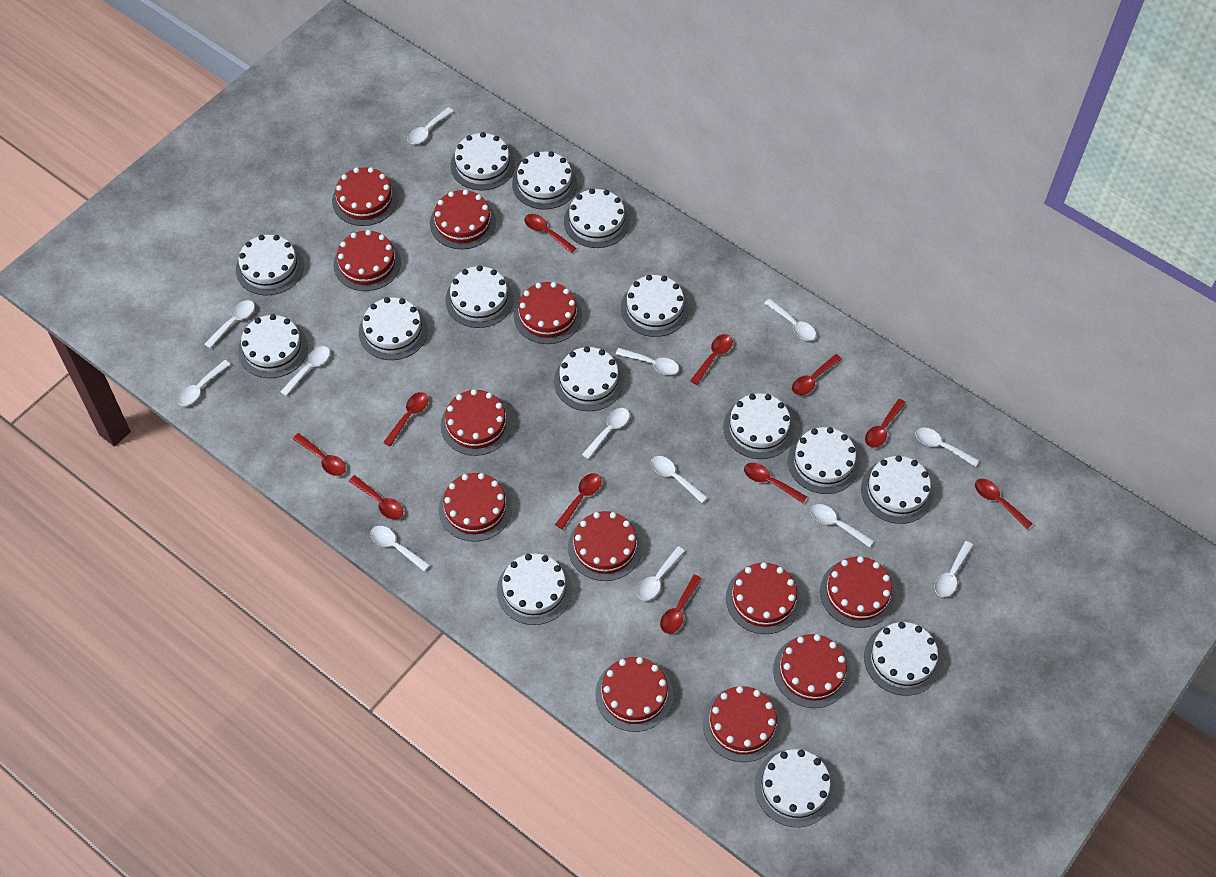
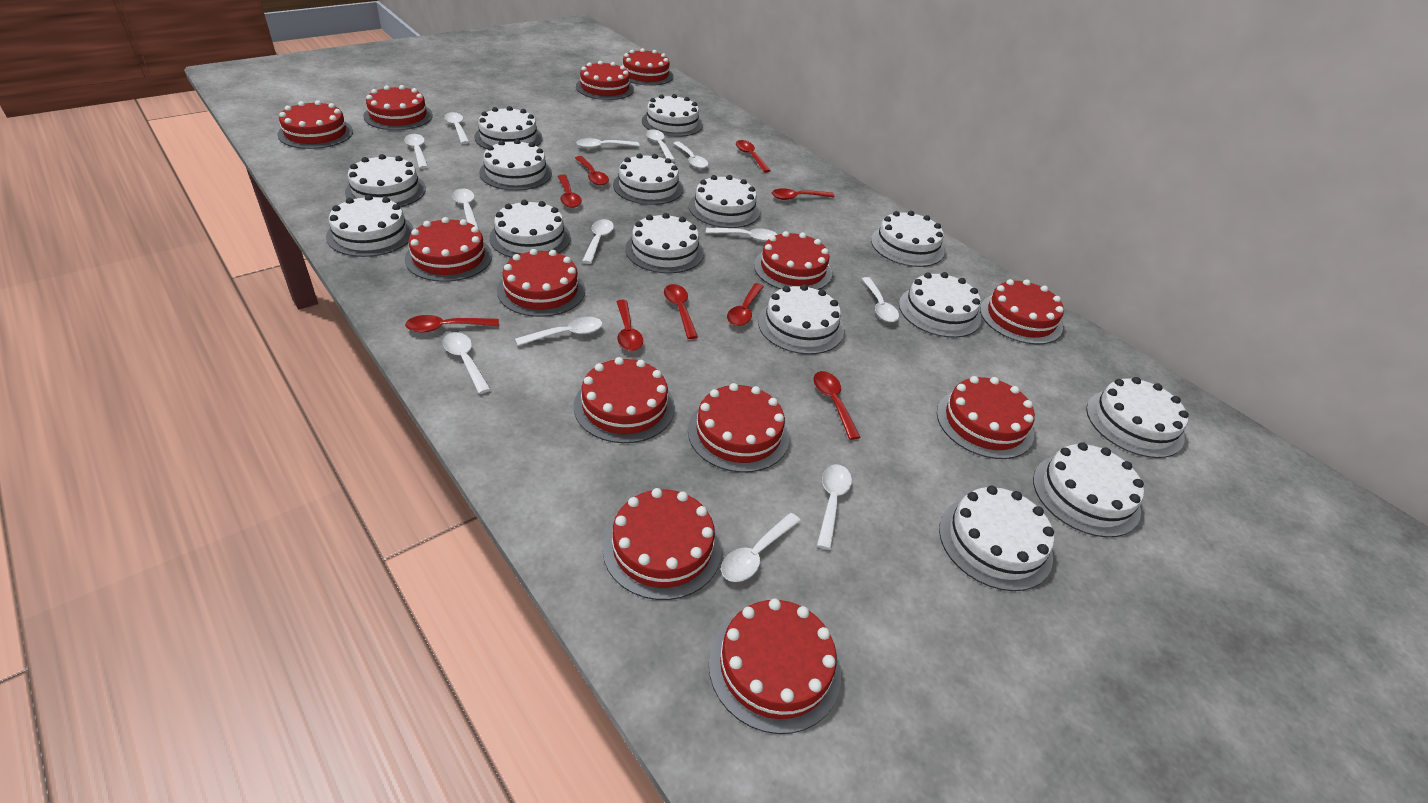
red cake: 12 -> 13
red spoon: 11 -> 9

